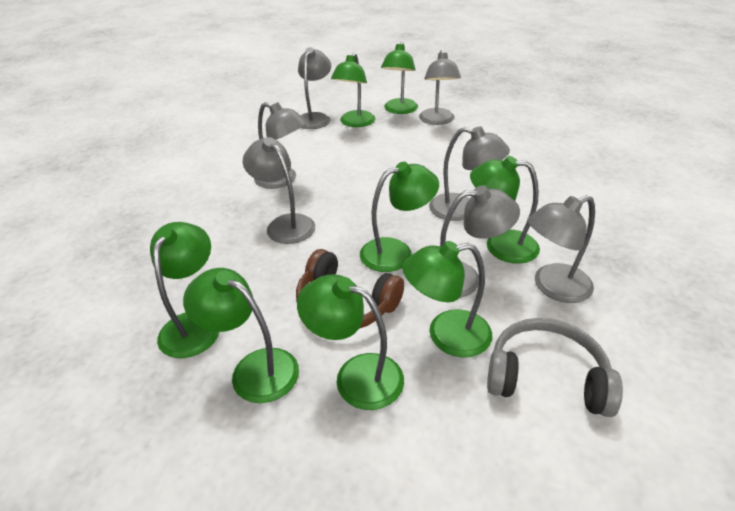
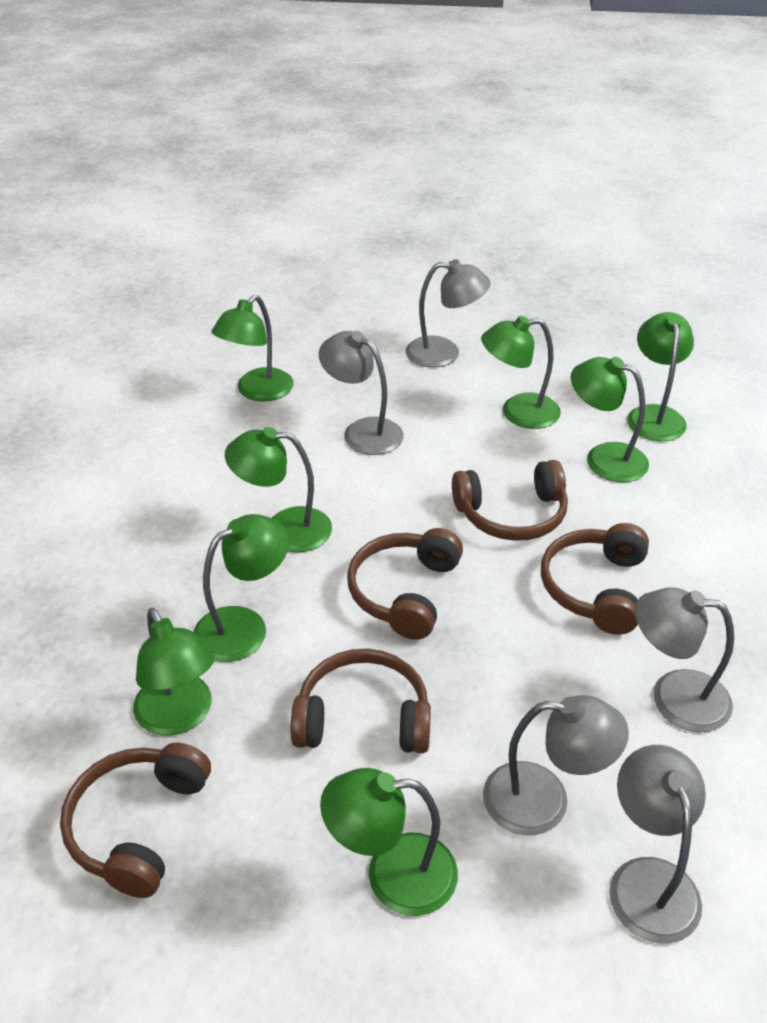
brown headphones: 1 -> 5
grey headphones: 1 -> 0
grey lamp: 7 -> 5

